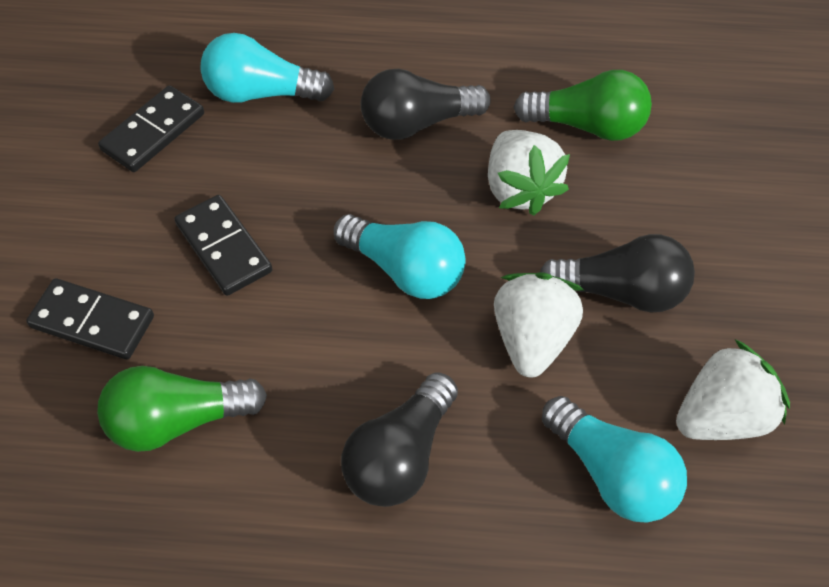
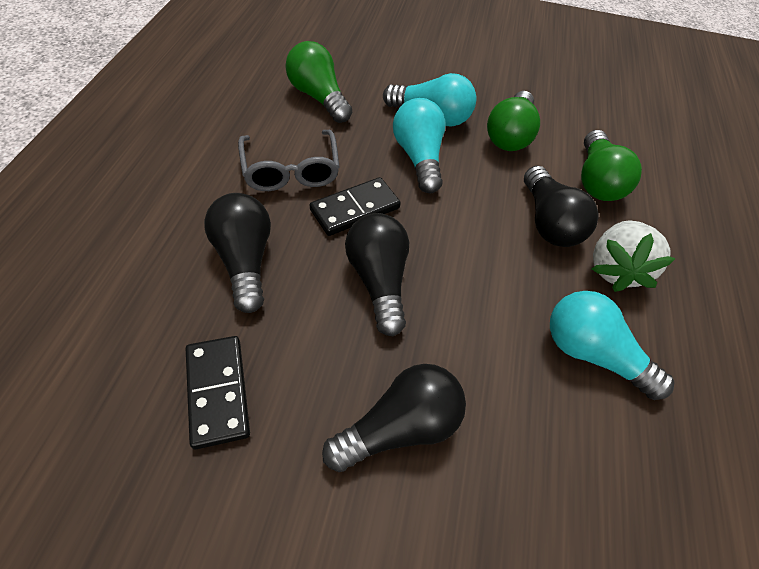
black domino: 3 -> 2
black light bulb: 3 -> 4
green light bulb: 2 -> 3
grey glasses: 0 -> 1
white strawberry: 3 -> 1

